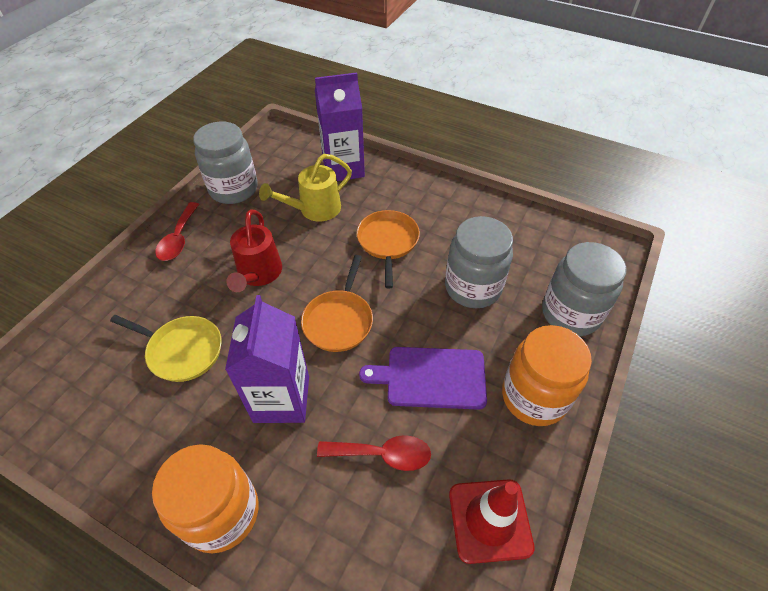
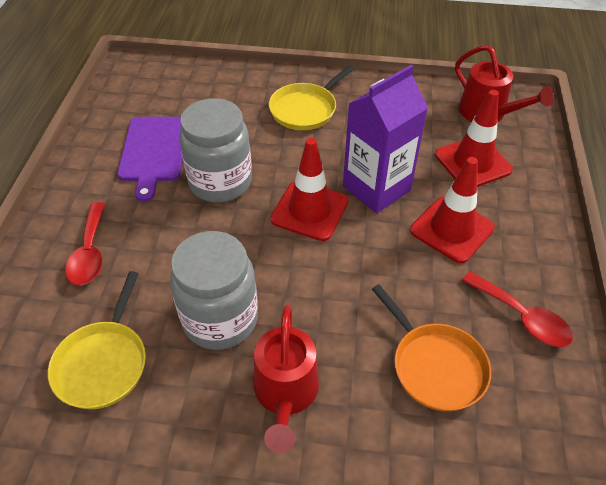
grey jar: 3 -> 2
orange jar: 2 -> 0
orange pan: 2 -> 1
purple carton: 2 -> 1
red traffic cone: 1 -> 3
red watering can: 1 -> 2
yellow pan: 1 -> 2
yellow watering can: 1 -> 0

